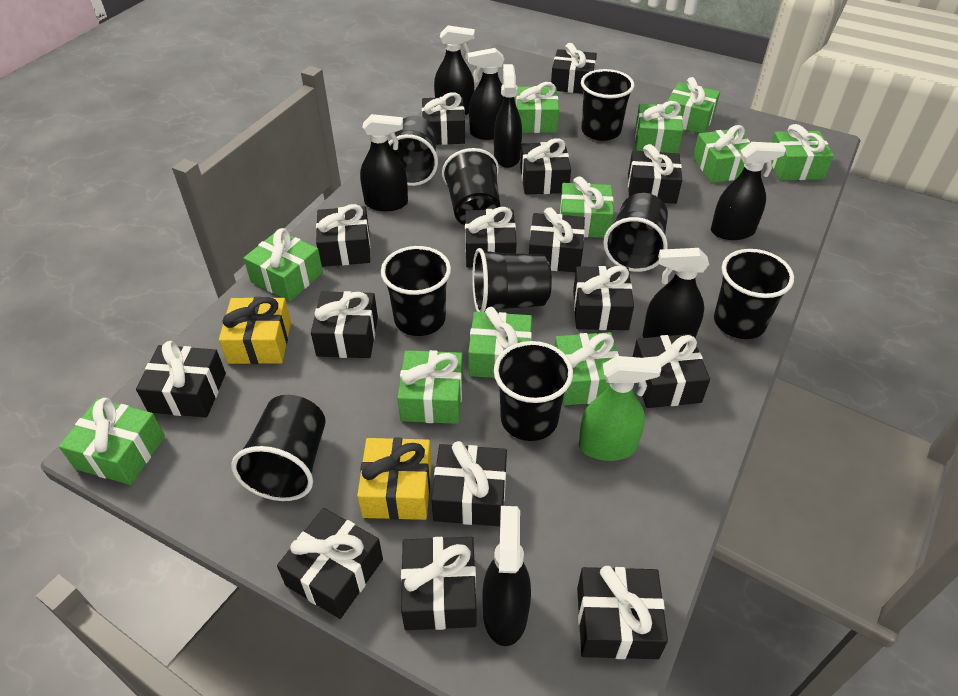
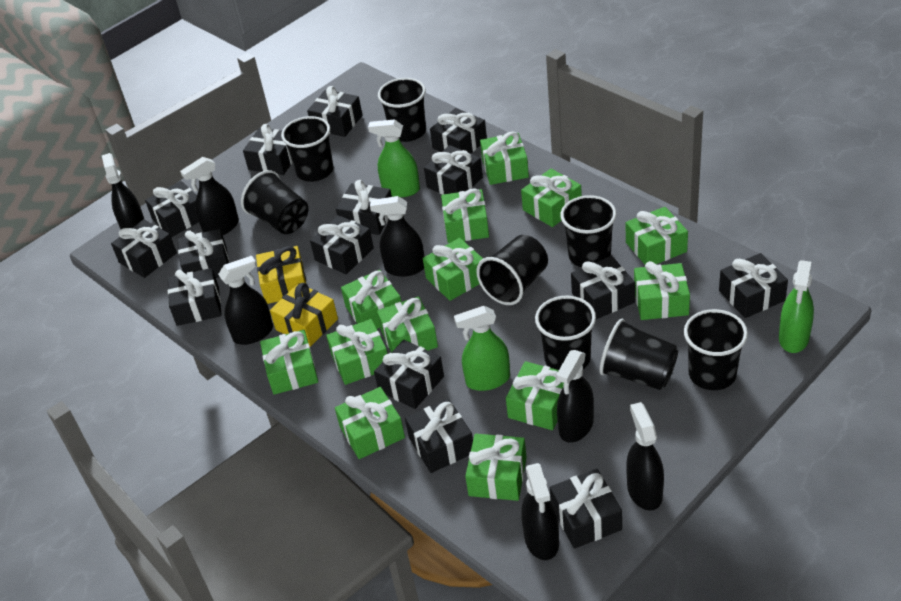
black cup: 9 -> 8
green gift: 11 -> 13
green spray bottle: 1 -> 3

